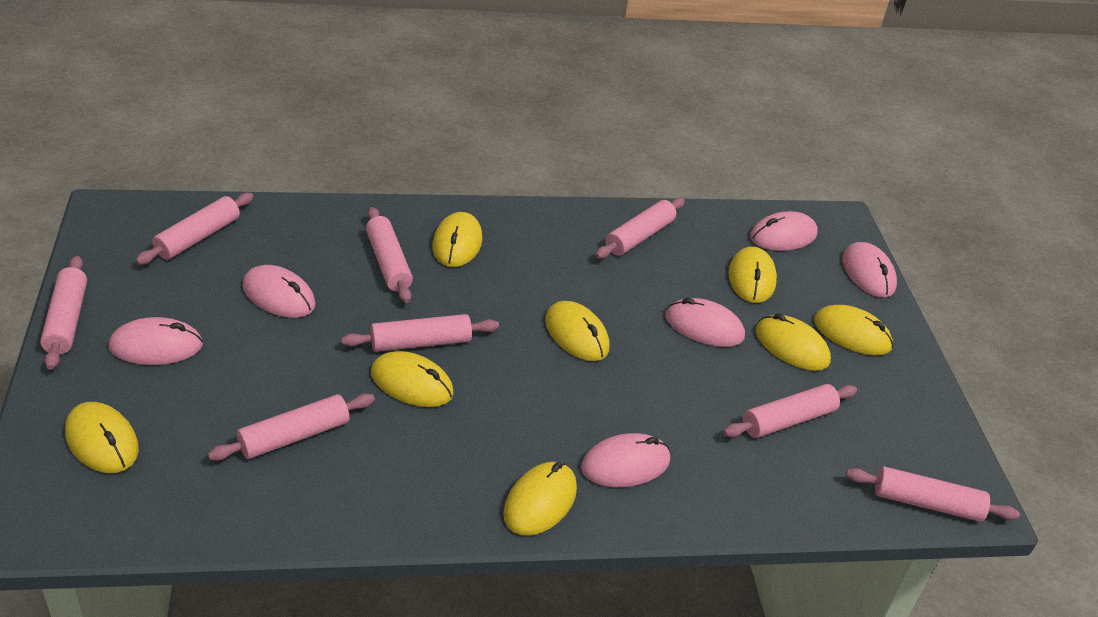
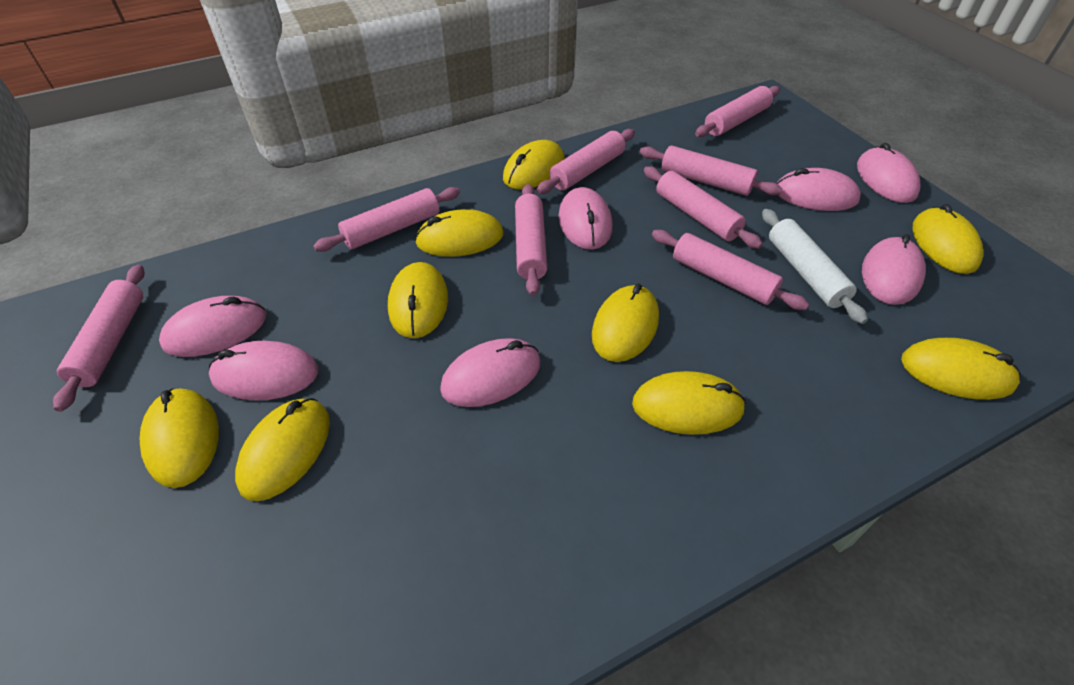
pink mouse: 6 -> 7
white rolling pin: 0 -> 1
yellow mouse: 8 -> 9

